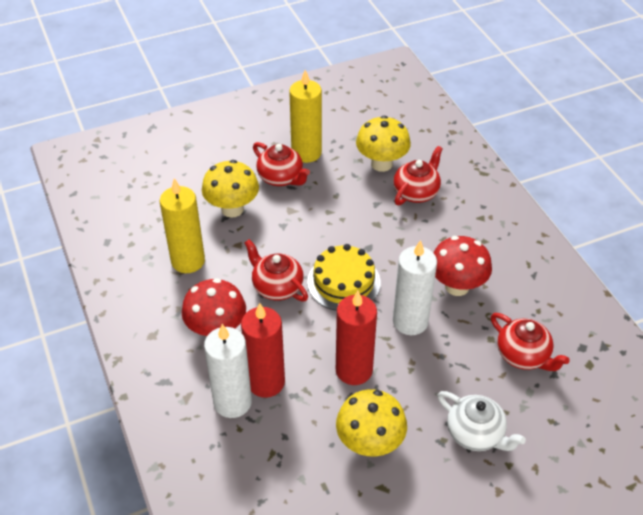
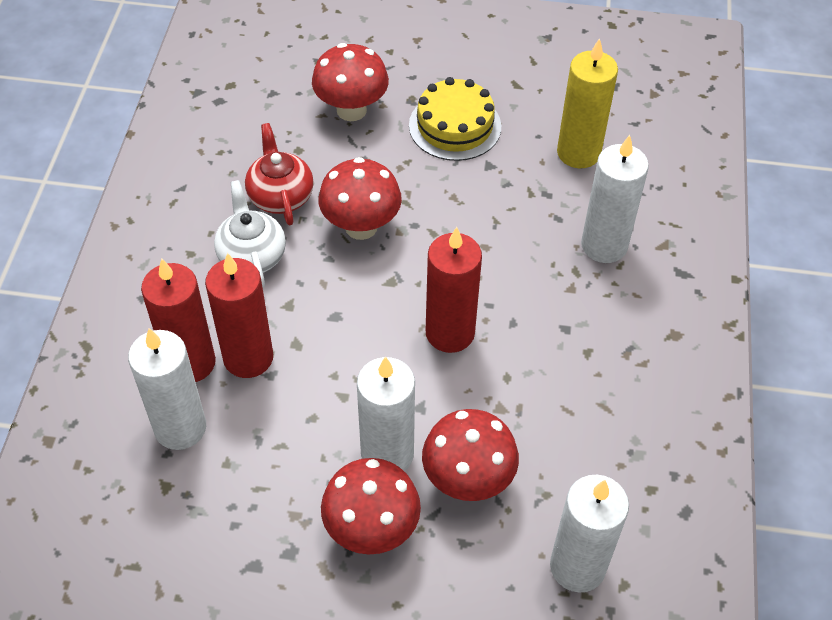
red candle: 2 -> 3
red mushroom: 2 -> 4
red teapot: 4 -> 1
white candle: 2 -> 4
yellow candle: 2 -> 1
yellow mushroom: 3 -> 0

